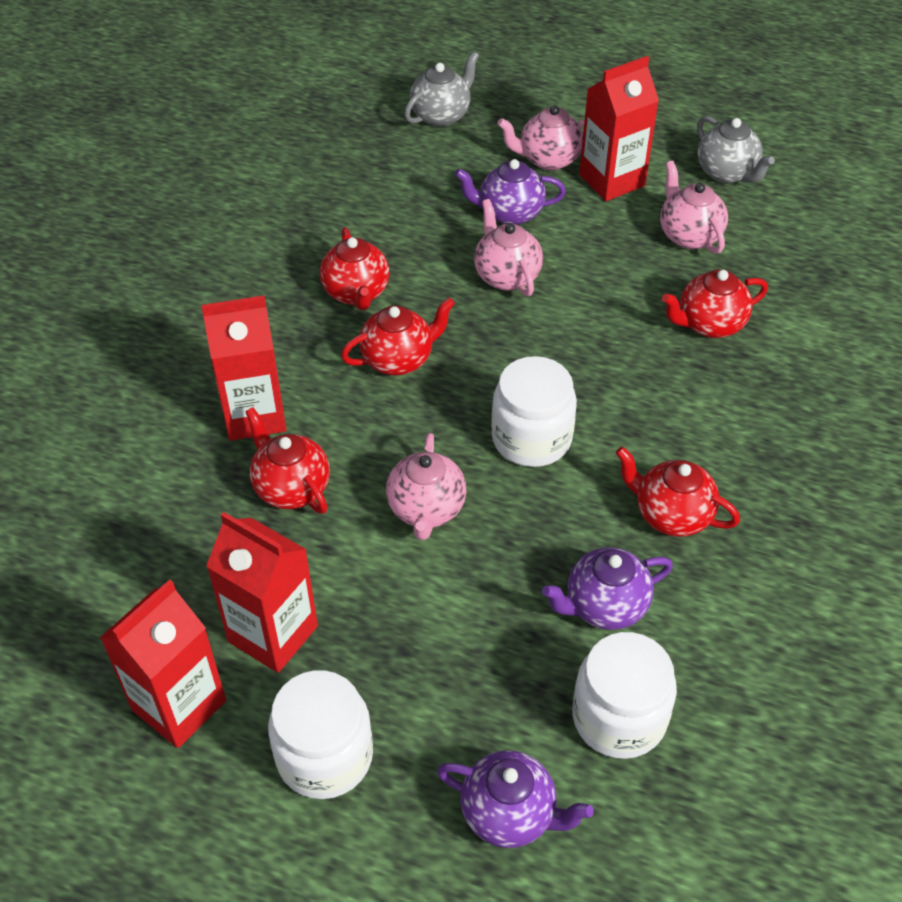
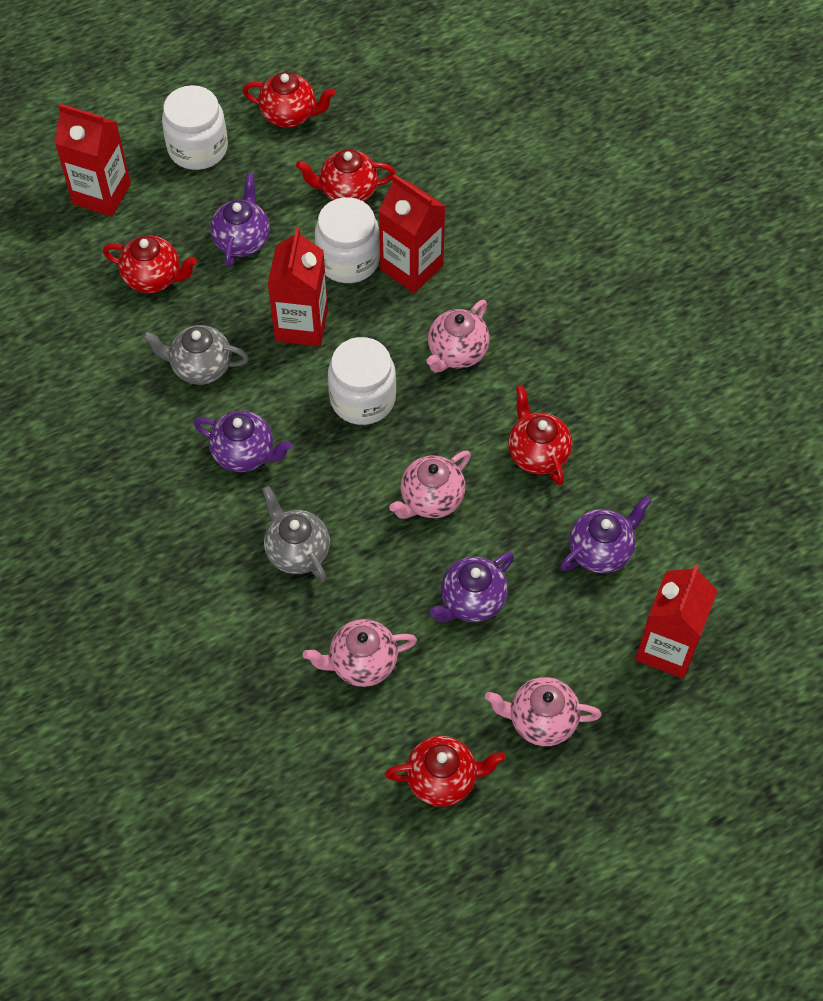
purple teapot: 3 -> 4

